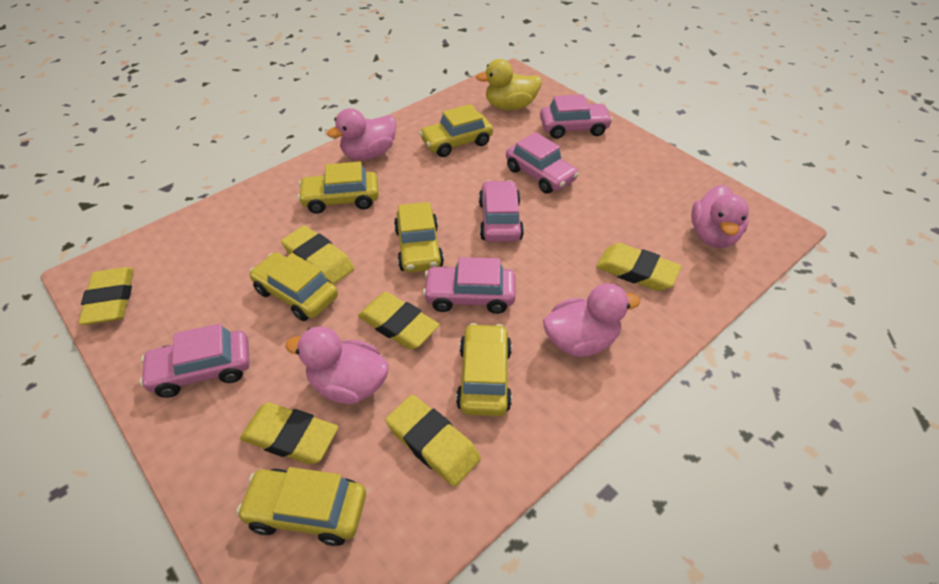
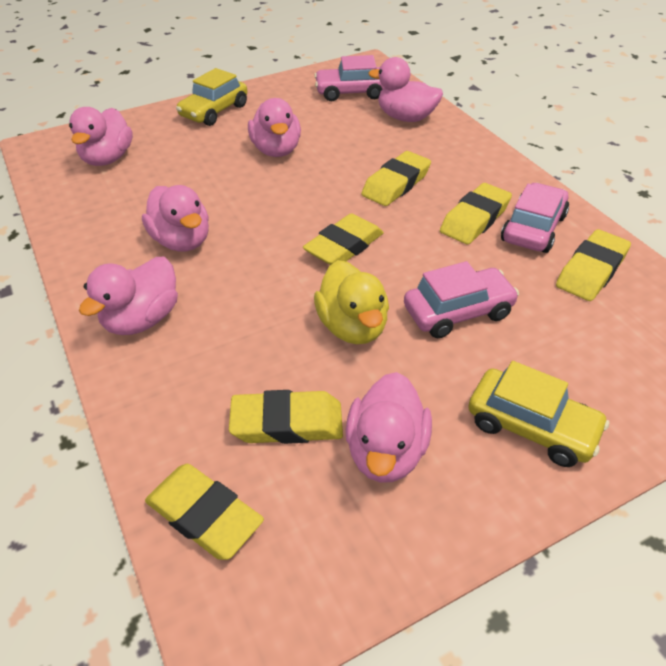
pink car: 5 -> 3
pink duck: 4 -> 6
yellow car: 6 -> 2

